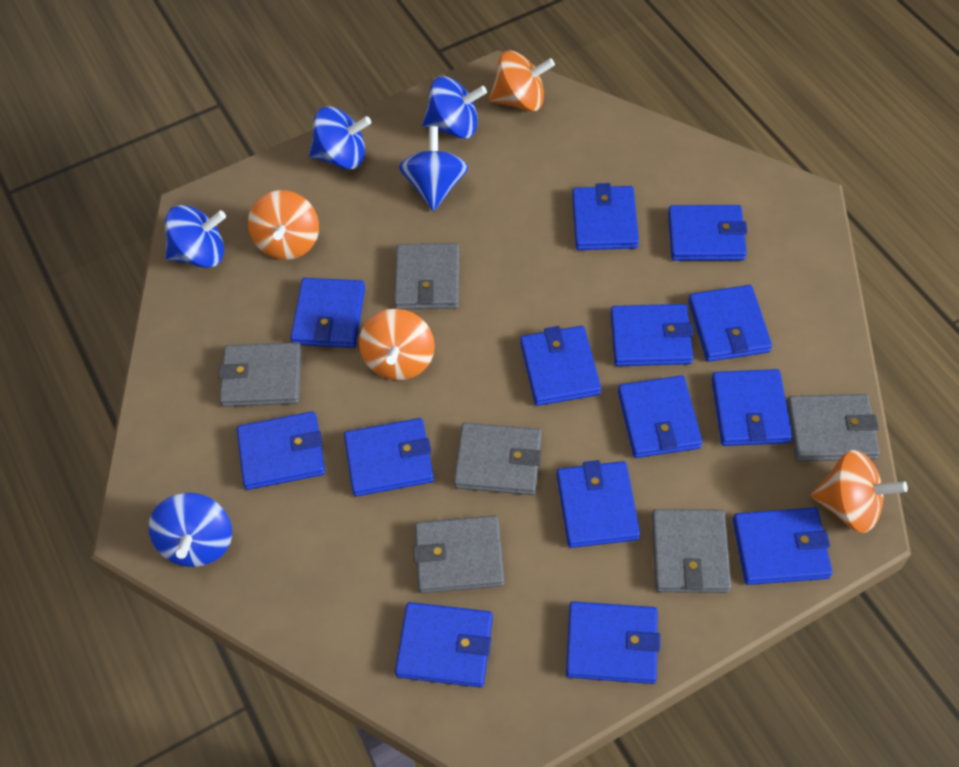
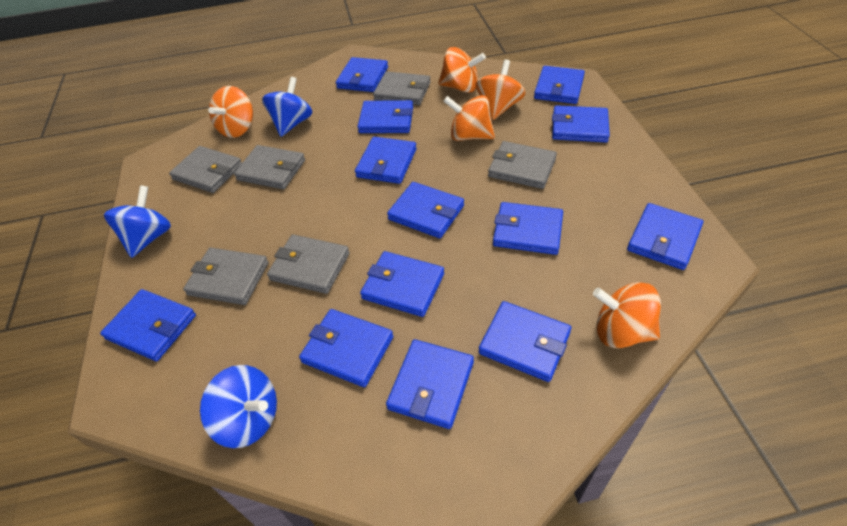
blue spinning top: 5 -> 3
blue wallet: 14 -> 13
orange spinning top: 4 -> 5

